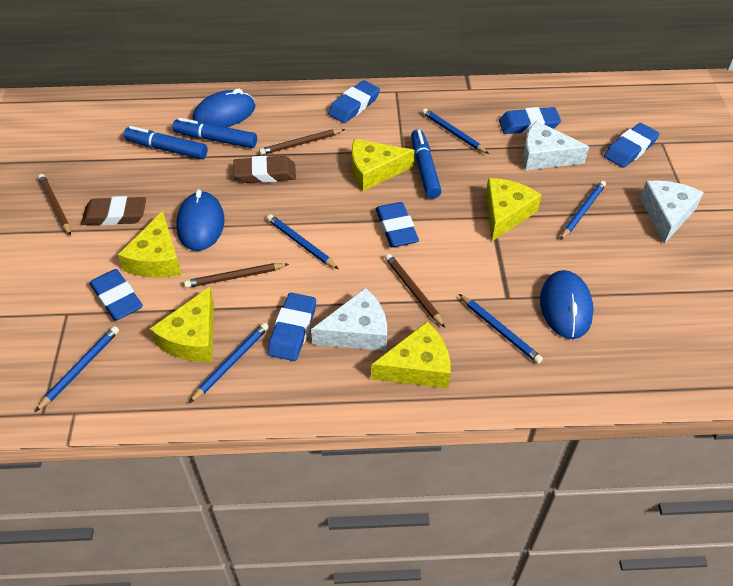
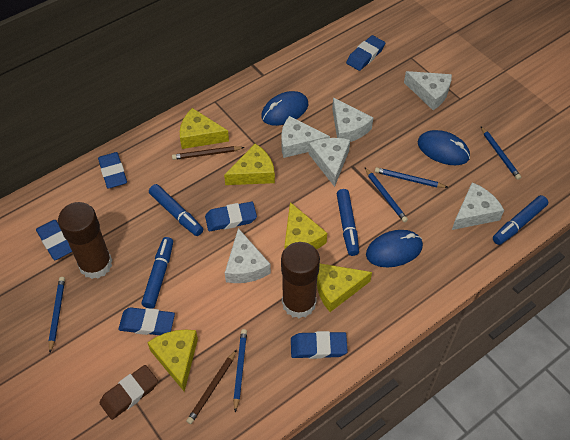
blue marker: 3 -> 4
blue pencil: 6 -> 5
brown eraser: 2 -> 1
brown glue stick: 0 -> 2
brown pencil: 4 -> 2
white cheese: 3 -> 6

